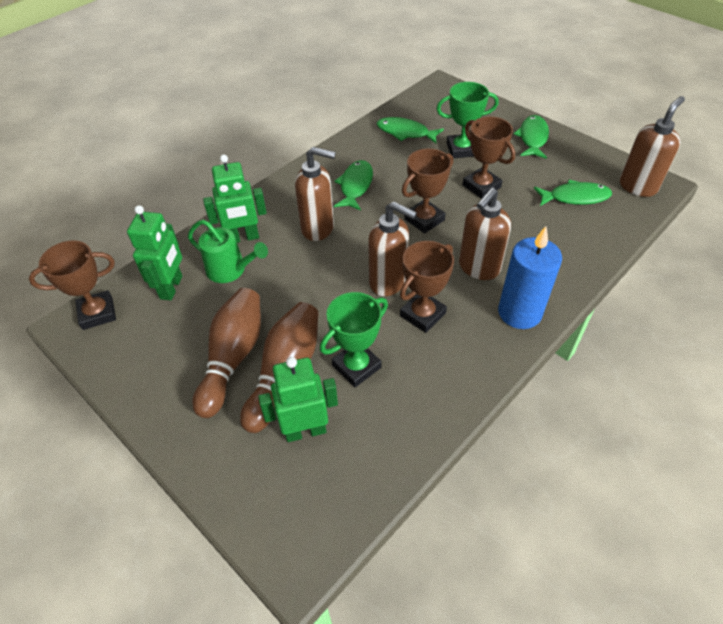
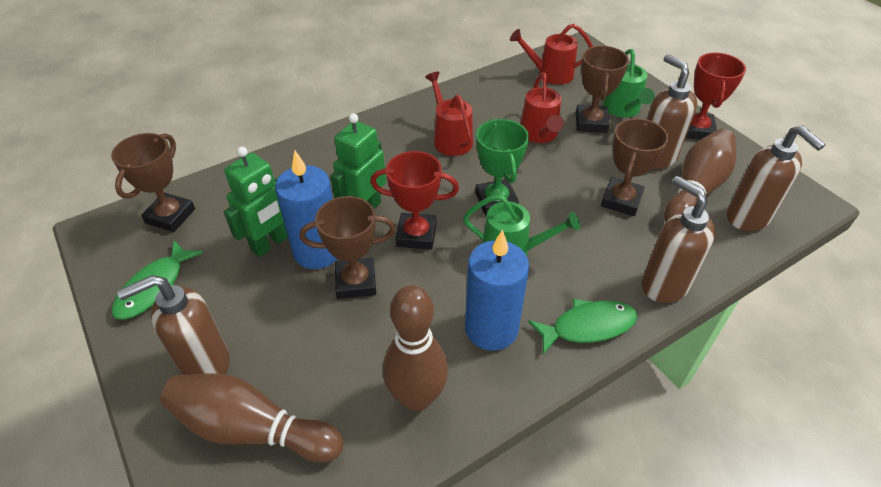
blue candle: 1 -> 2
brown bowling pin: 2 -> 3
green fish: 4 -> 2
green robot: 3 -> 2
green trophy: 2 -> 1
green watering can: 1 -> 2
red trophy: 0 -> 2
red watering can: 0 -> 3

